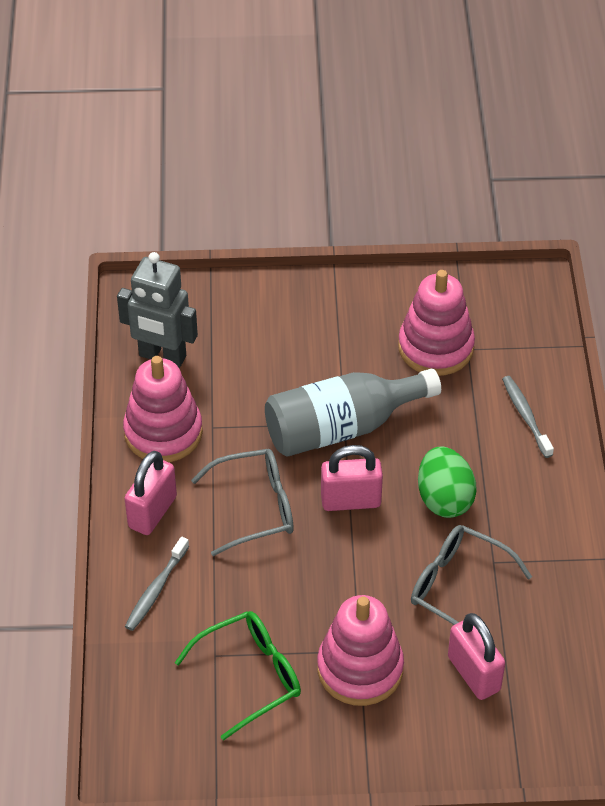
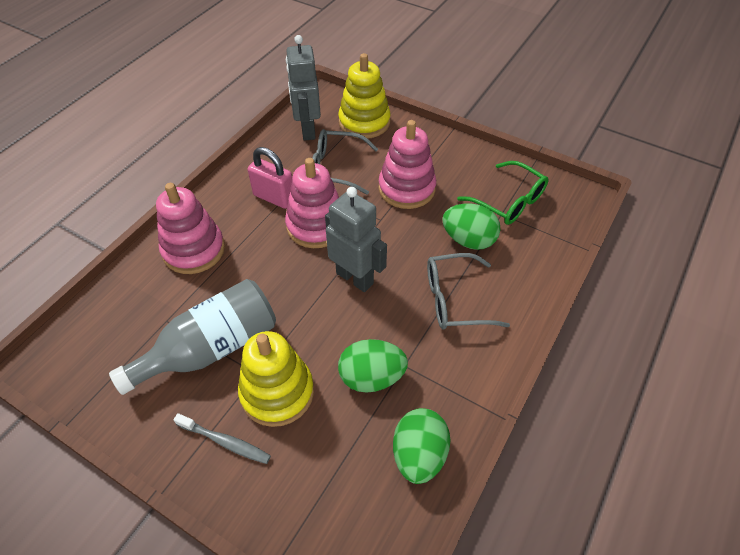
green egg: 1 -> 3
grey robot: 1 -> 2
grey toothbrush: 2 -> 1
pink padlock: 3 -> 1
yellow stacking toy: 0 -> 2

